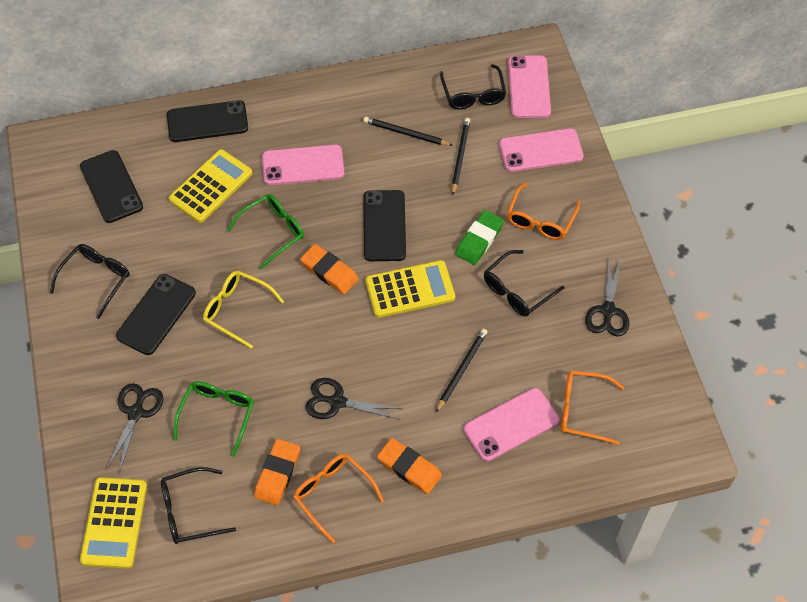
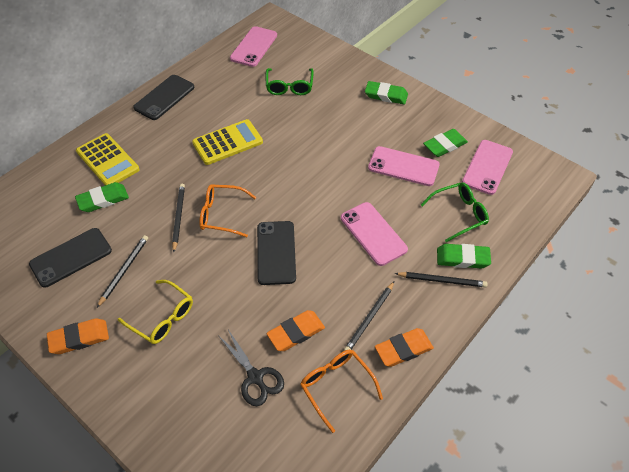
black glasses: 4 -> 0
black pencil: 3 -> 4
black phone: 4 -> 3
black scissors: 3 -> 1
green eraser: 1 -> 4
orange glasses: 3 -> 2
yellow calculator: 3 -> 2

